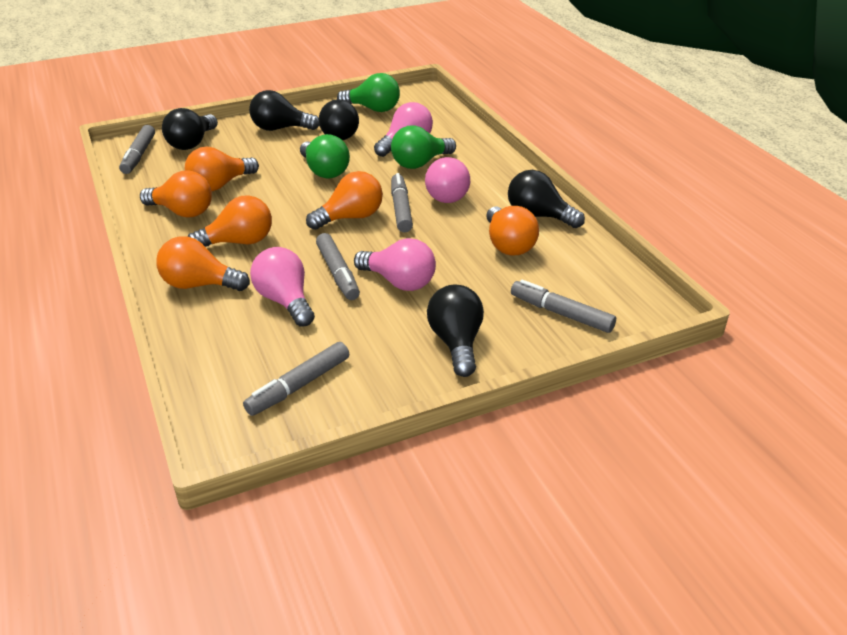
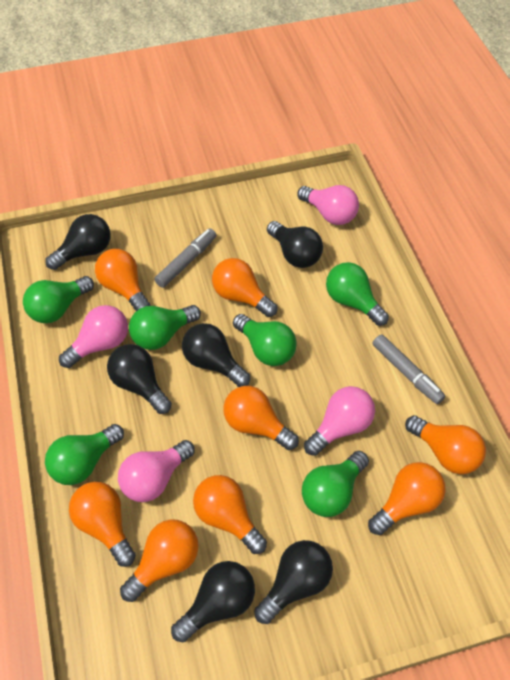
black light bulb: 5 -> 6
green light bulb: 3 -> 6
grey marker: 5 -> 2
orange light bulb: 6 -> 8

